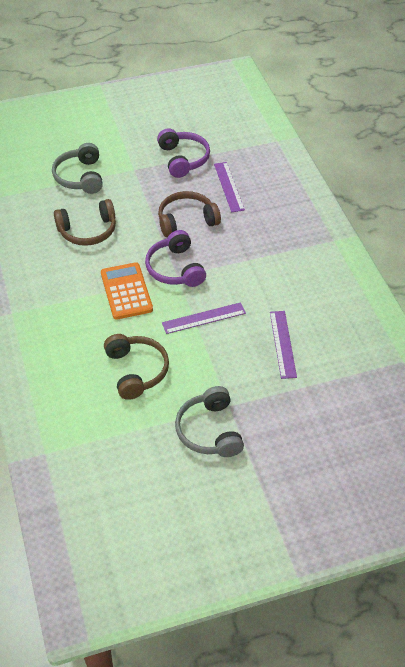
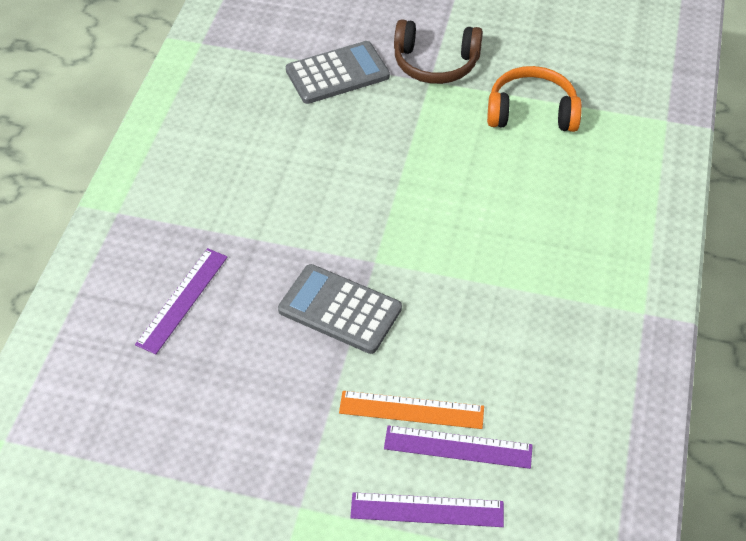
brown headphones: 3 -> 1
grey calculator: 0 -> 2
grey headphones: 2 -> 0
orange calculator: 1 -> 0
orange headphones: 0 -> 1
orange ruler: 0 -> 1
purple headphones: 2 -> 0

